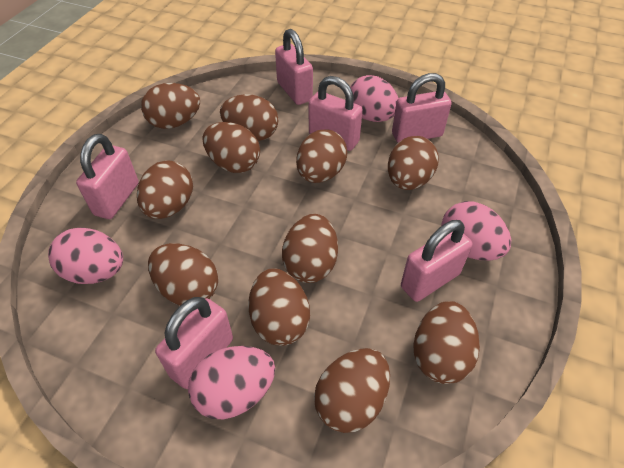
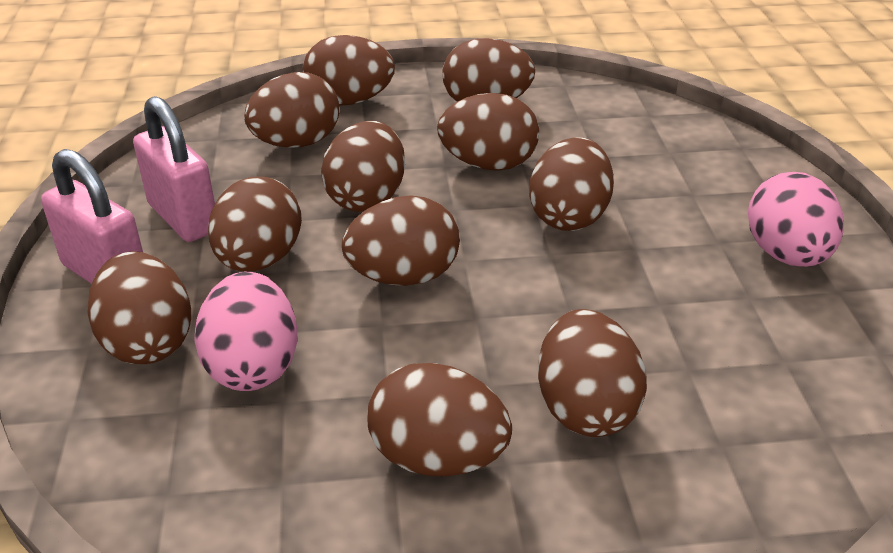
pink egg: 4 -> 2
pink padlock: 6 -> 2

